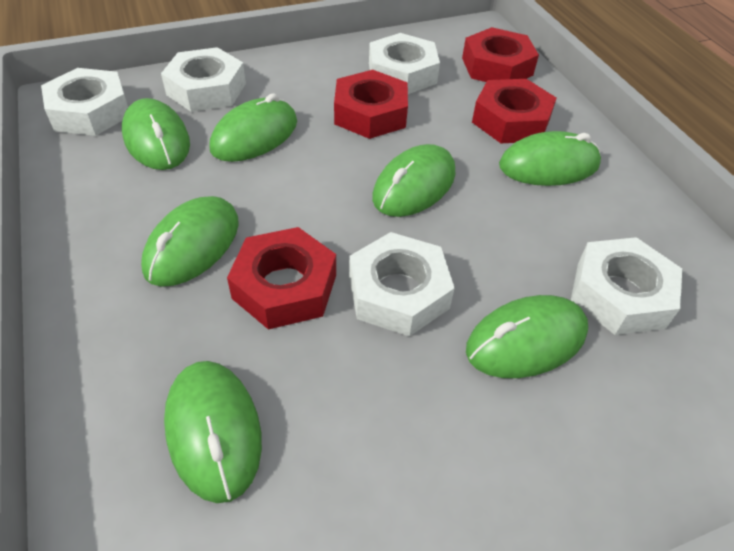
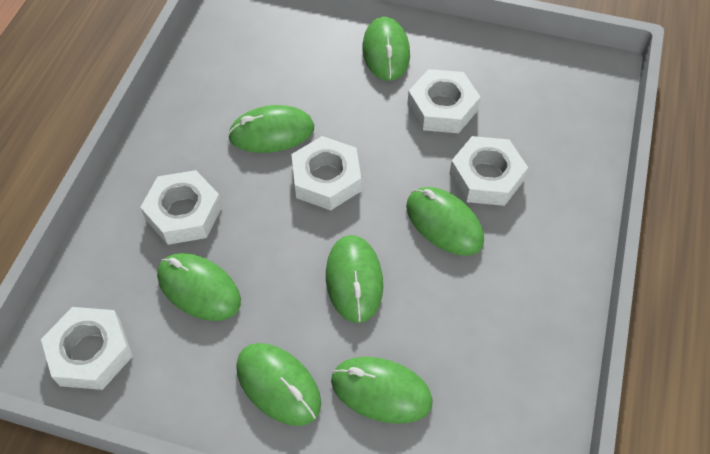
red nut: 4 -> 0

